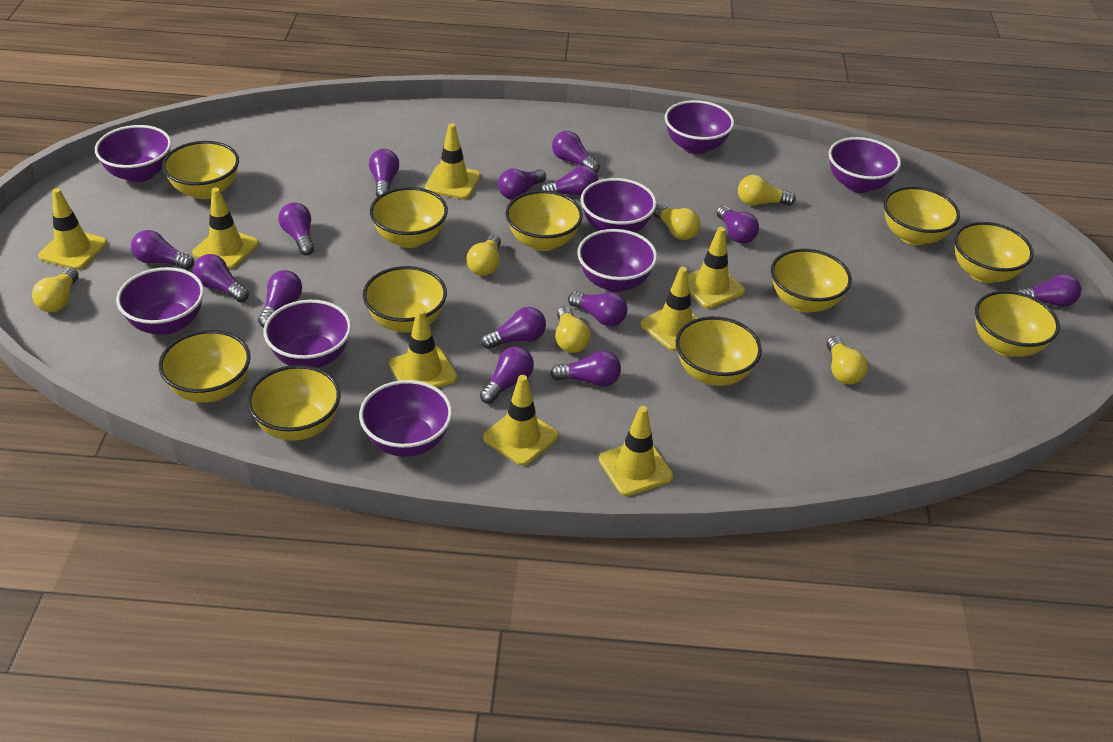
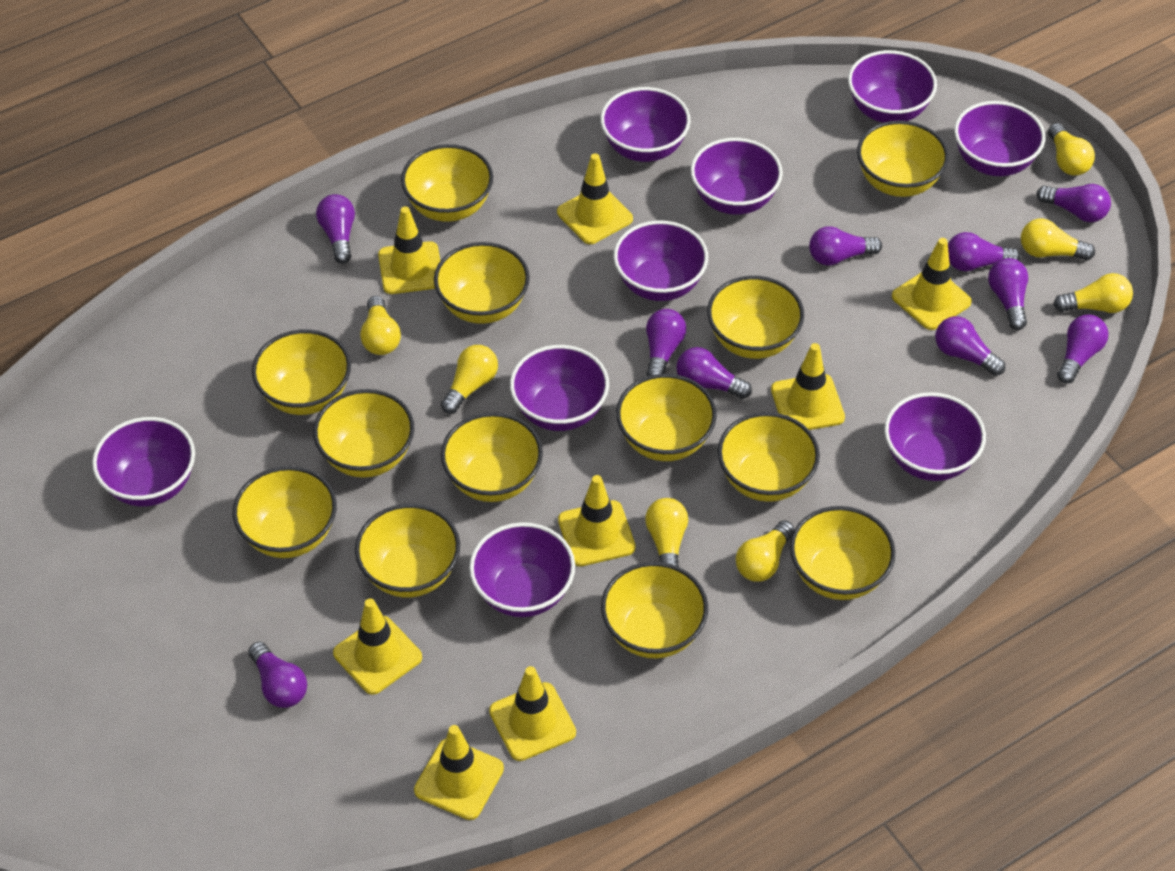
purple bowl: 8 -> 9
purple light bulb: 14 -> 10
yellow bowl: 11 -> 13
yellow light bulb: 6 -> 7

